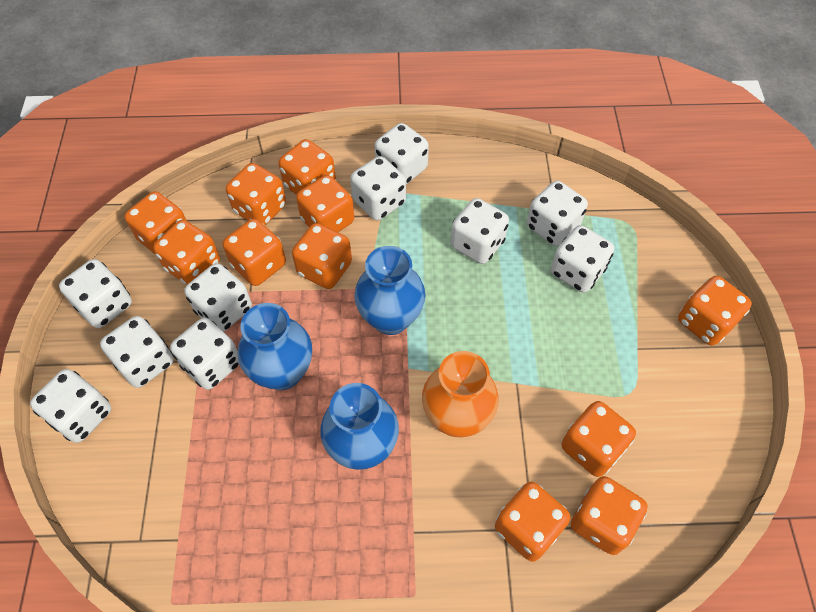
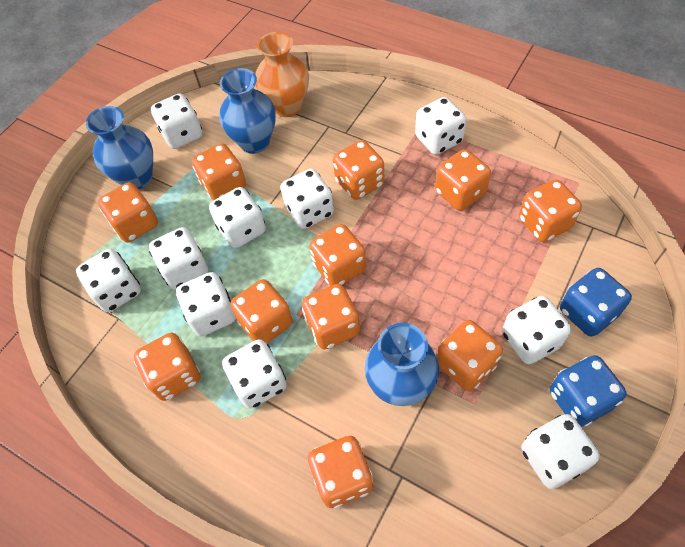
blue dice: 0 -> 2

